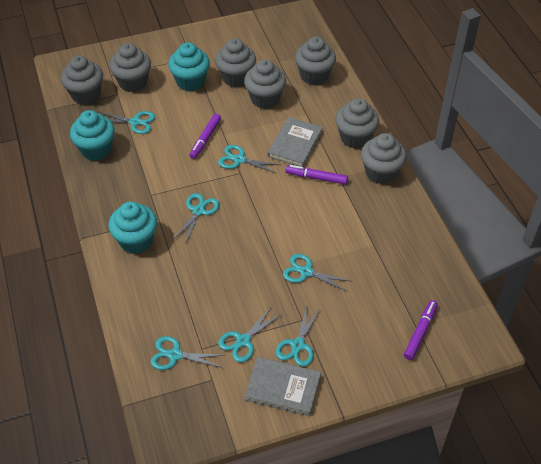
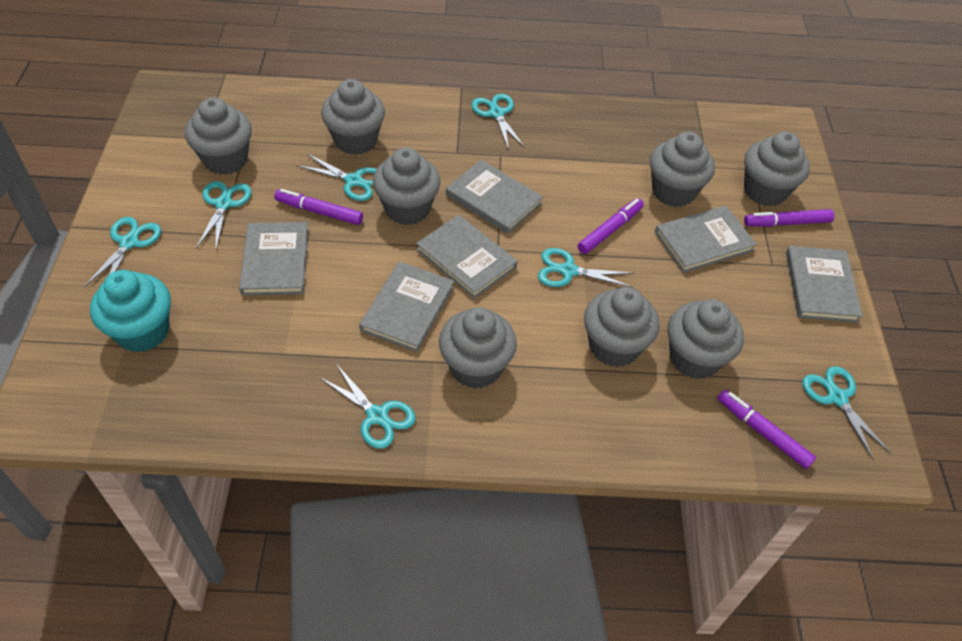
grey book: 2 -> 6
grey cupcake: 7 -> 8
purple marker: 3 -> 4
turquoise cupcake: 3 -> 1

